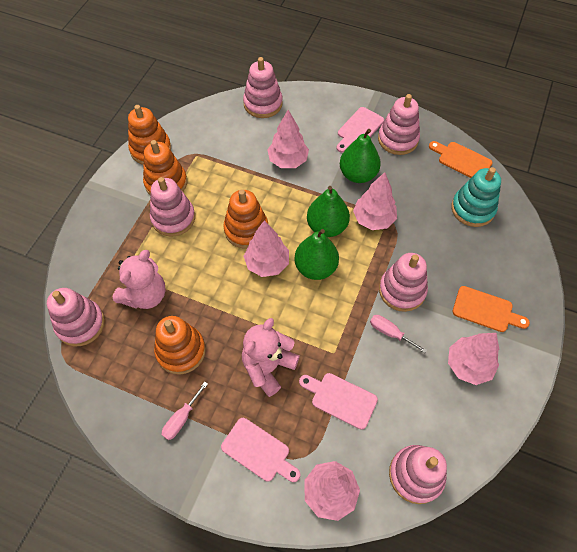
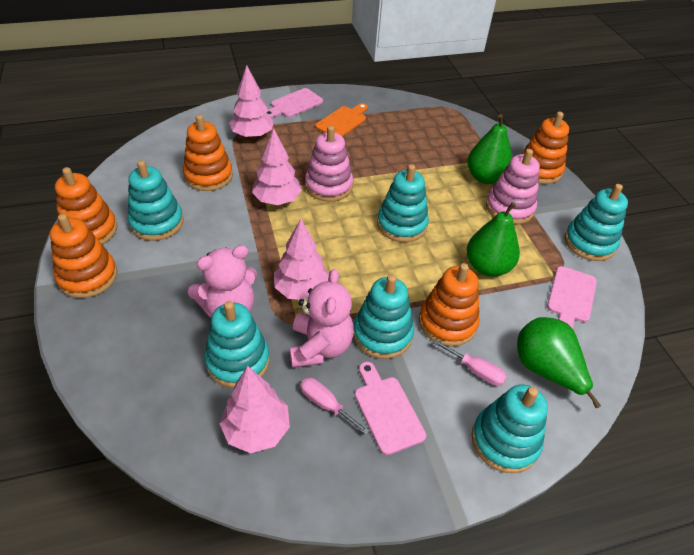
orange cutting board: 2 -> 1
orange stacking toy: 4 -> 5
pink stacking toy: 6 -> 2
pink tree: 5 -> 4
turquoise stacking toy: 1 -> 6

